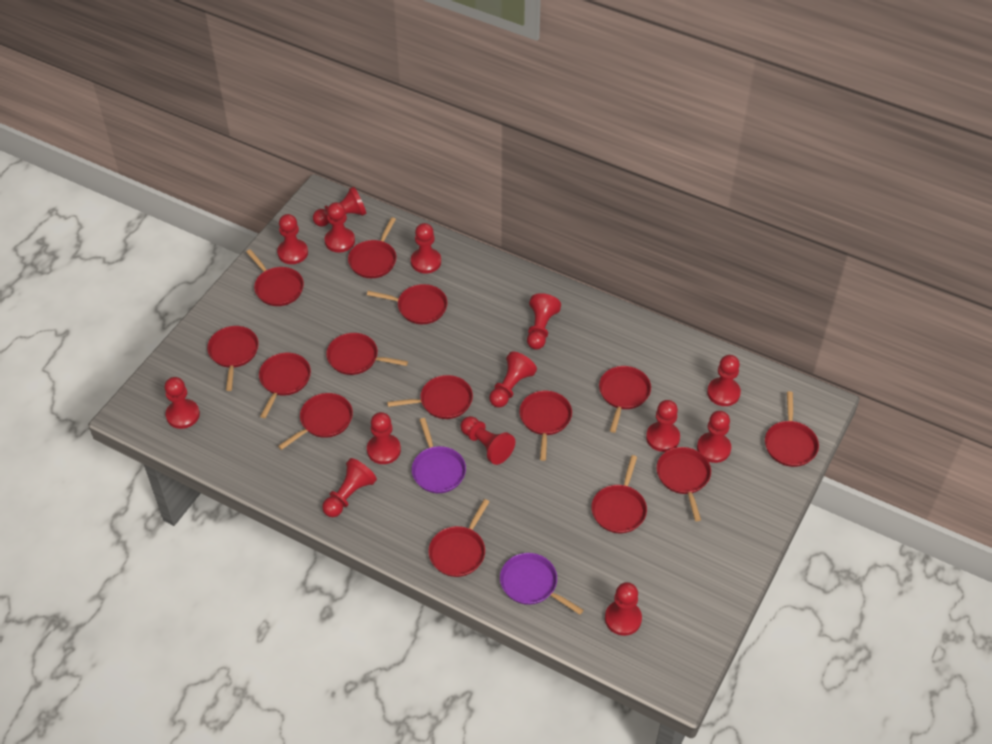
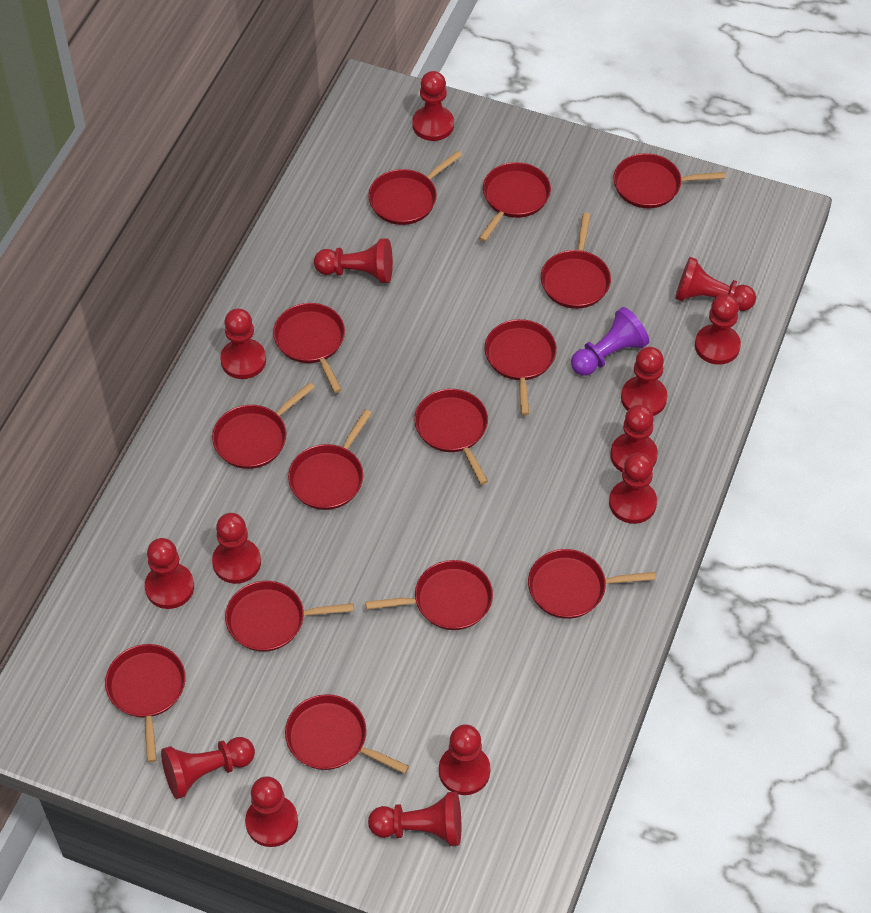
purple pan: 2 -> 0
purple pawn: 0 -> 1

